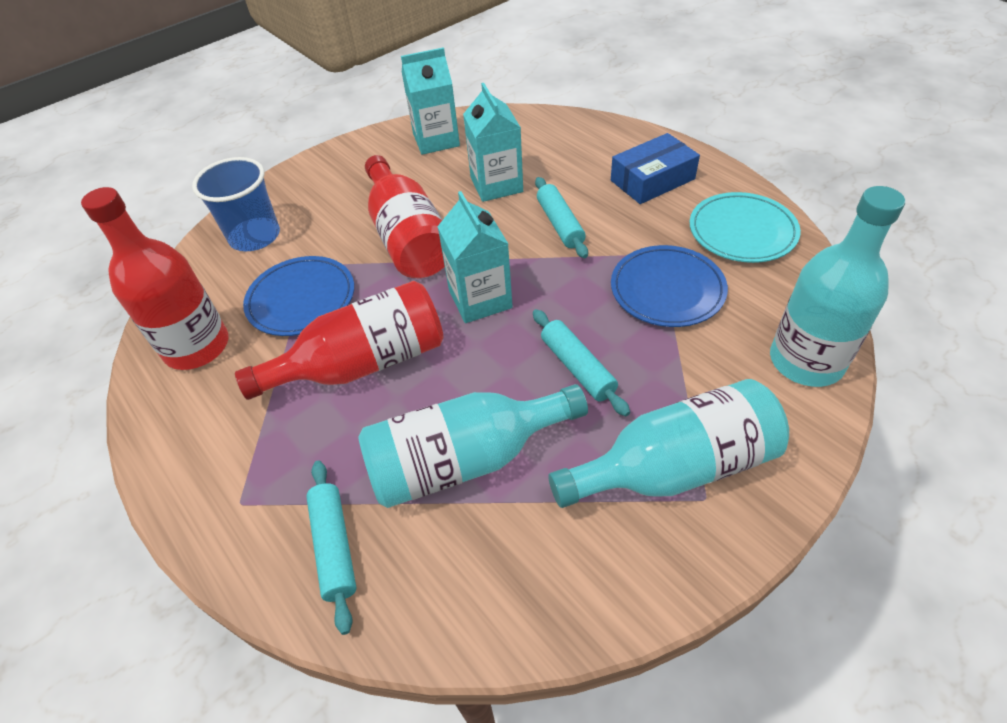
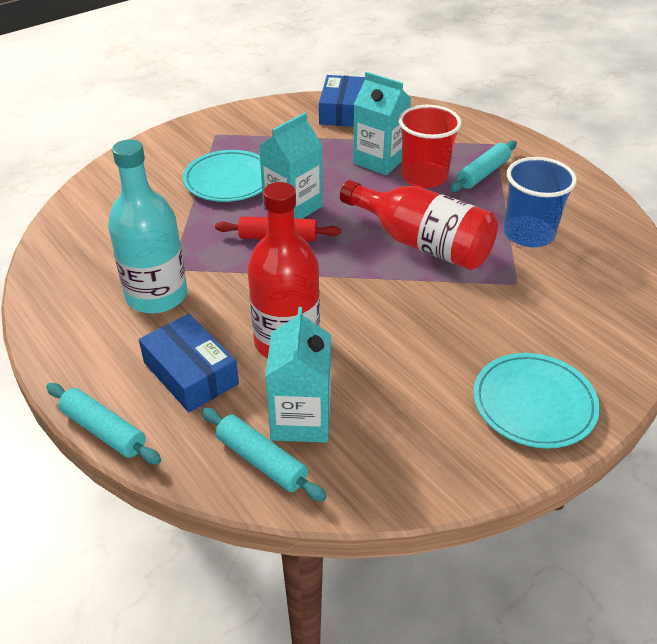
blue box: 1 -> 2
blue plate: 2 -> 0
red bottle: 3 -> 2
red cup: 0 -> 1
red rolling pin: 0 -> 1
turquoise bottle: 3 -> 1
turquoise plate: 1 -> 2

